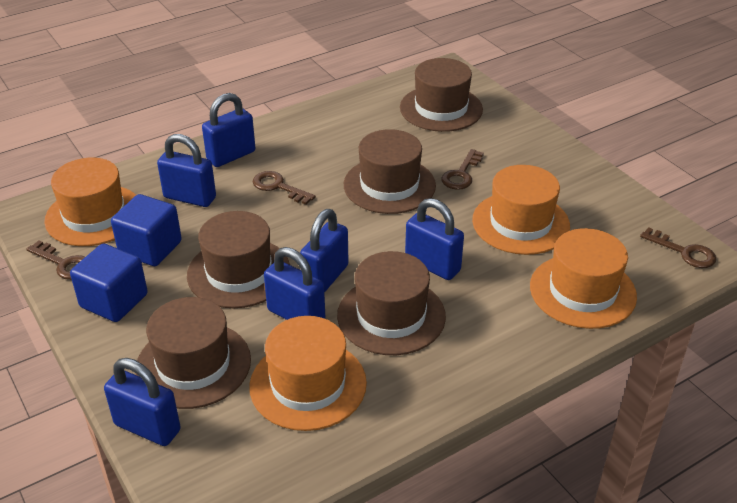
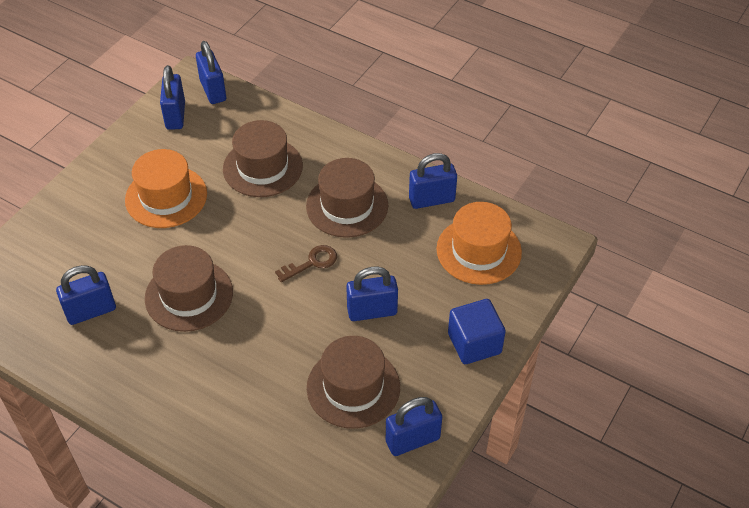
blue cube: 2 -> 1
brown hat: 5 -> 4
brown key: 4 -> 1
orange hat: 4 -> 2

